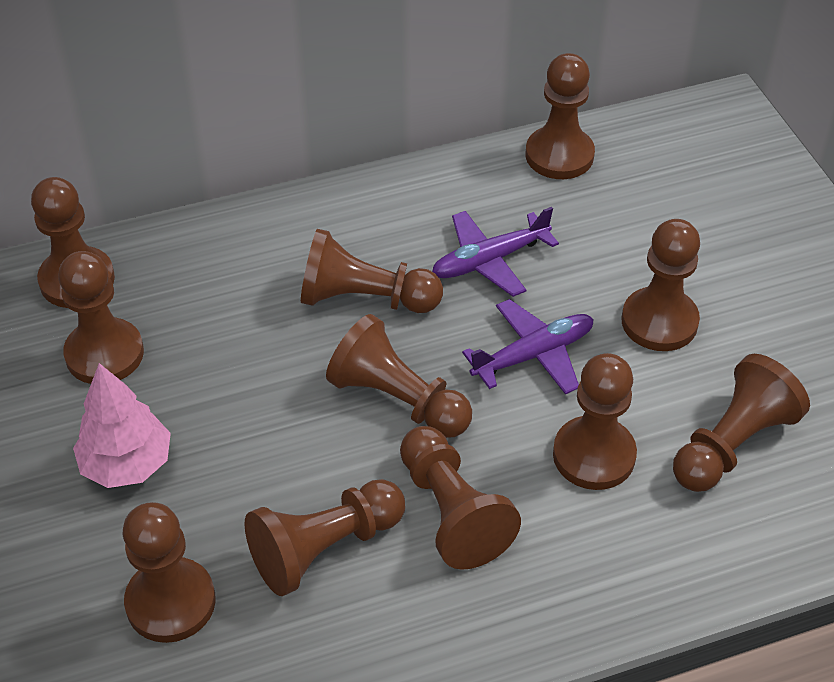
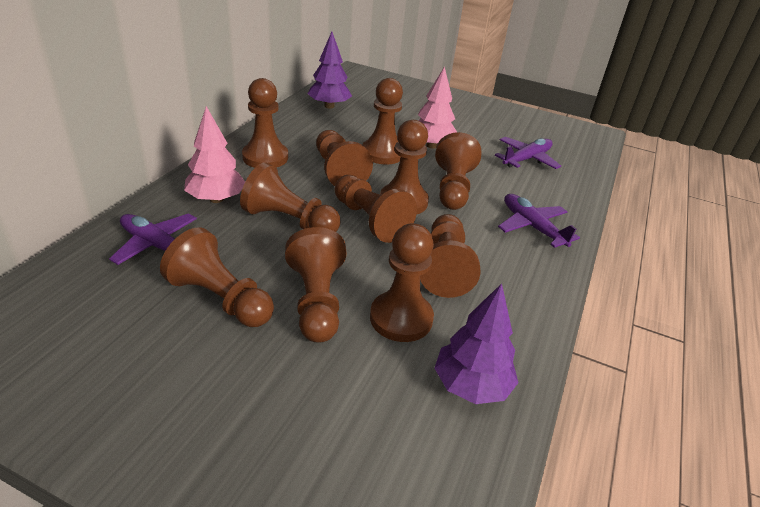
pink tree: 1 -> 2
purple plane: 2 -> 3
purple tree: 0 -> 2

